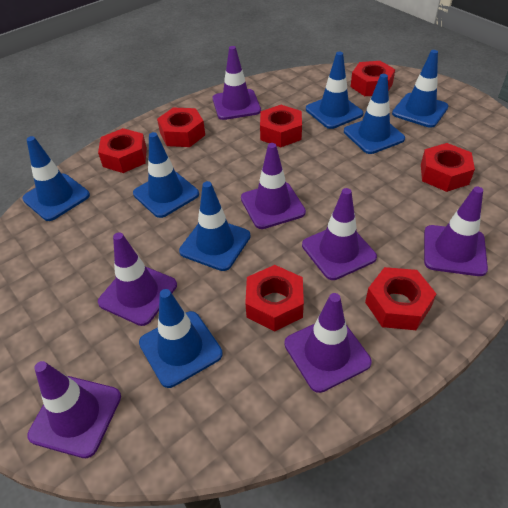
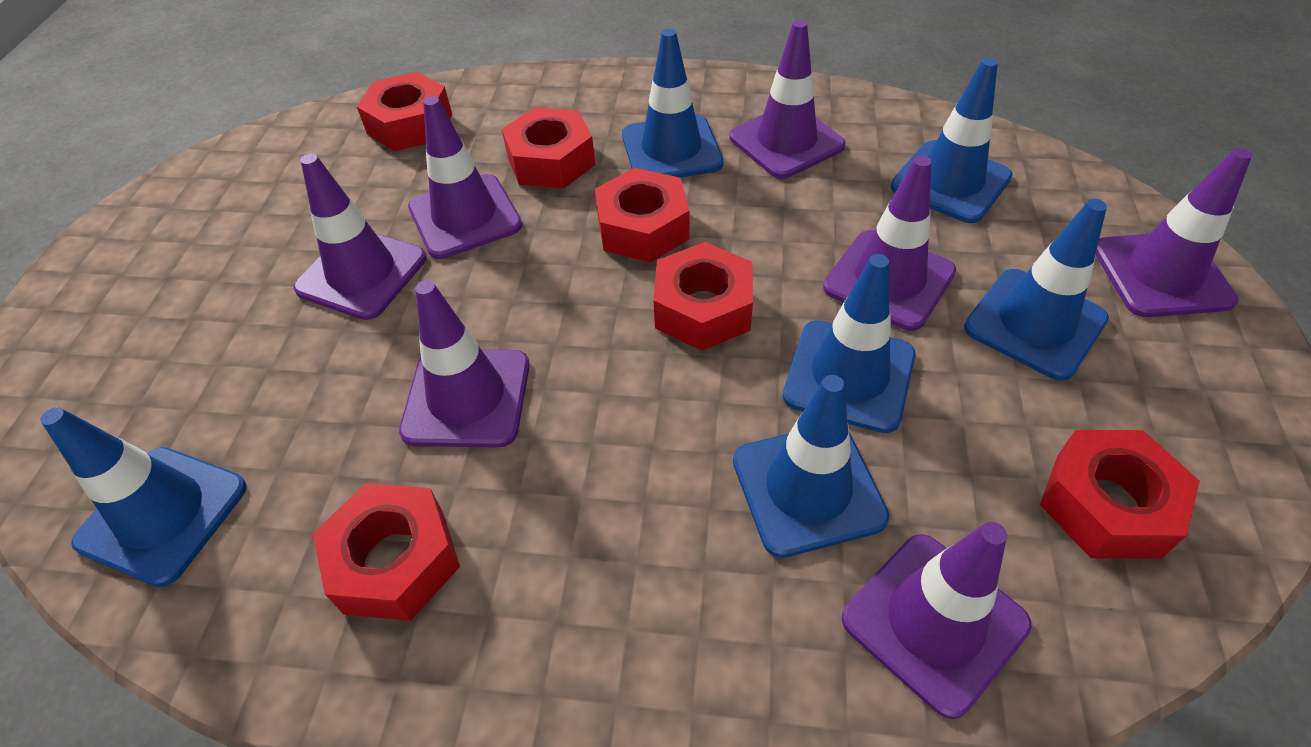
blue traffic cone: 7 -> 6
red nut: 7 -> 6

